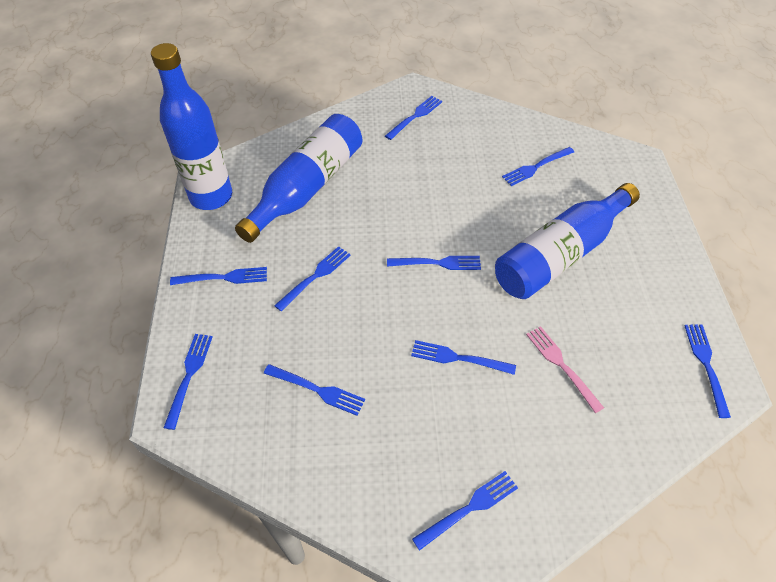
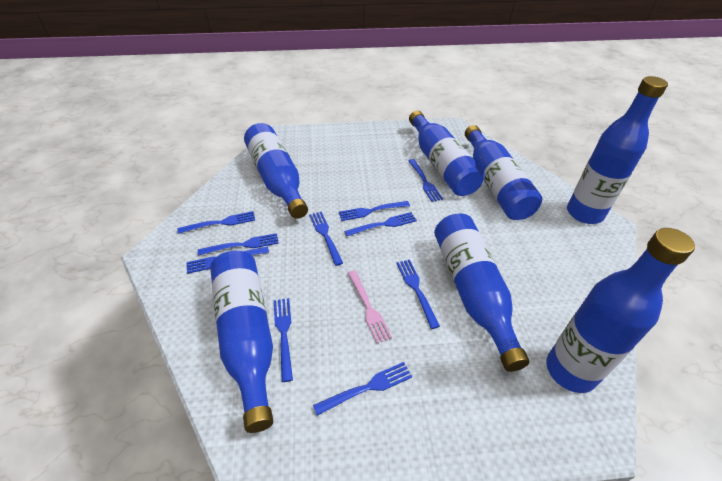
blue bottle: 3 -> 7

